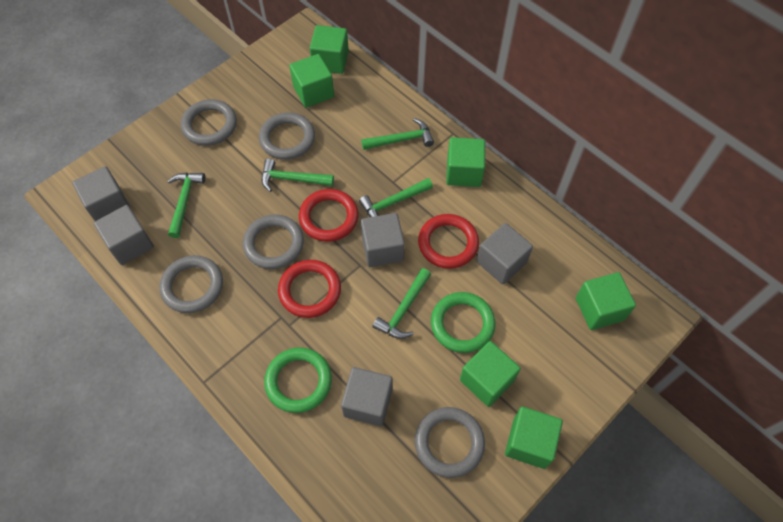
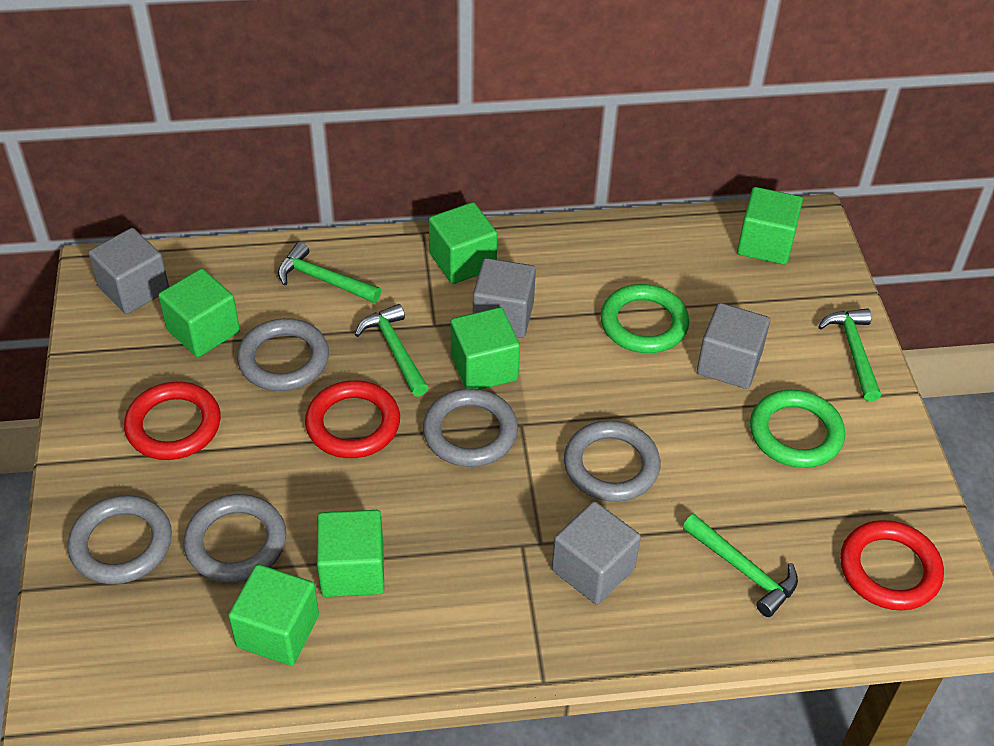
green hammer: 5 -> 4
grey cube: 5 -> 4

